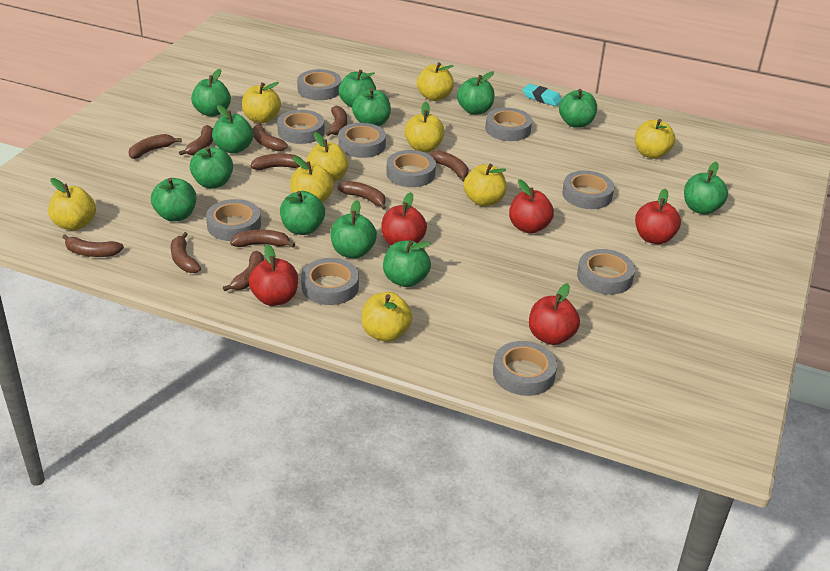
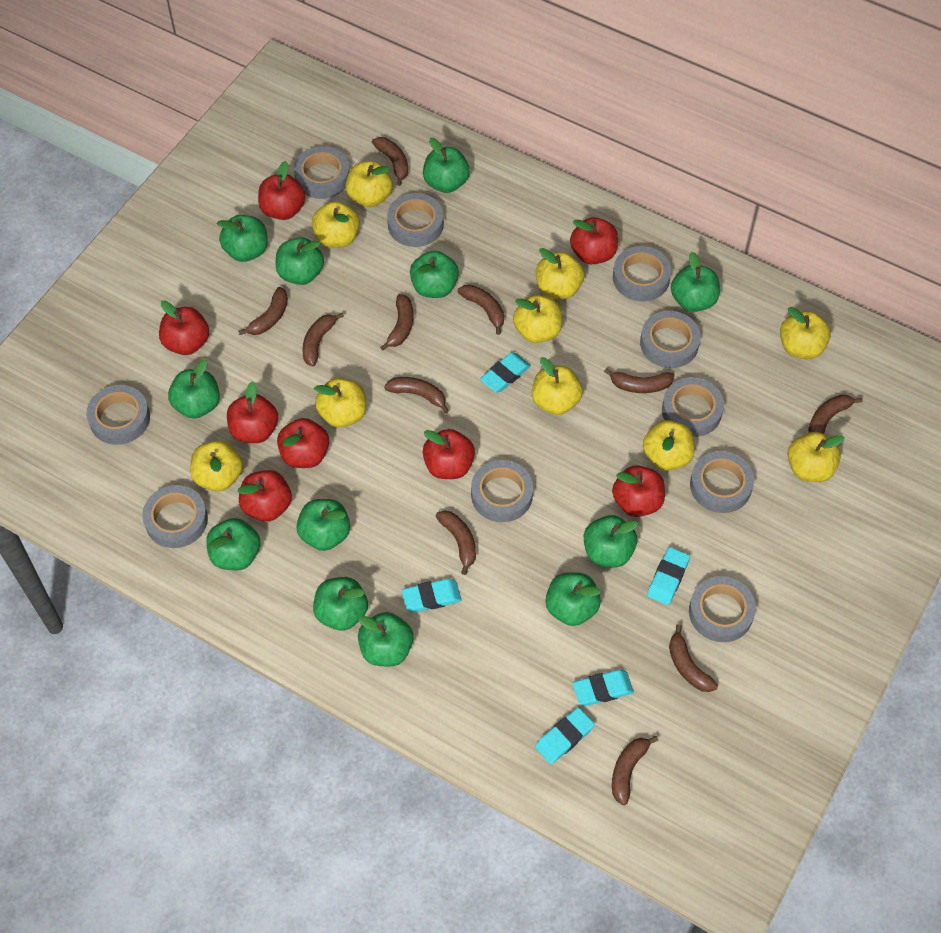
red apple: 5 -> 8
turquoise eraser: 1 -> 5
yellow apple: 9 -> 10

